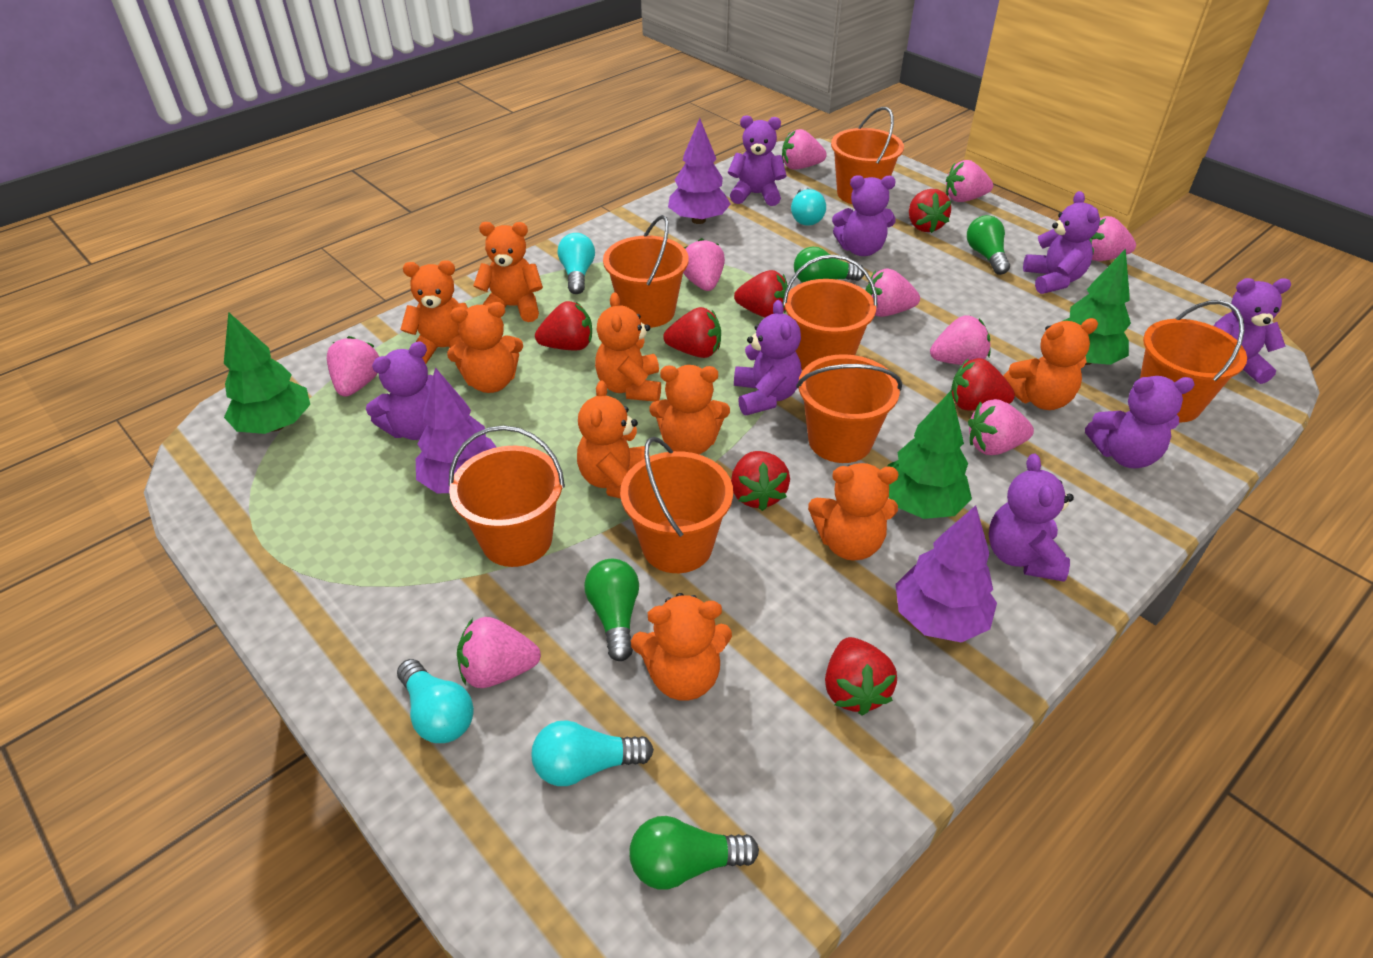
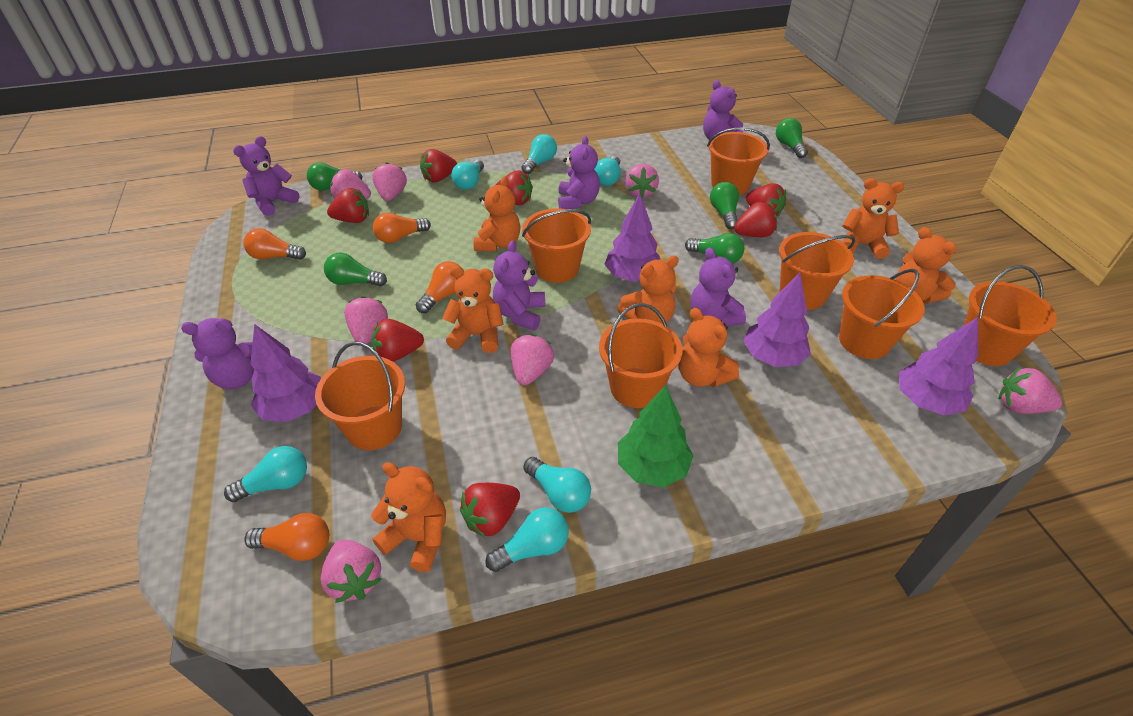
green light bulb: 4 -> 5
green tree: 3 -> 1
orange light bulb: 0 -> 4
orange teddy bear: 9 -> 7
pink strawberry: 9 -> 7
purple teddy bear: 8 -> 6
purple tree: 3 -> 4
turquoise light bulb: 4 -> 6

